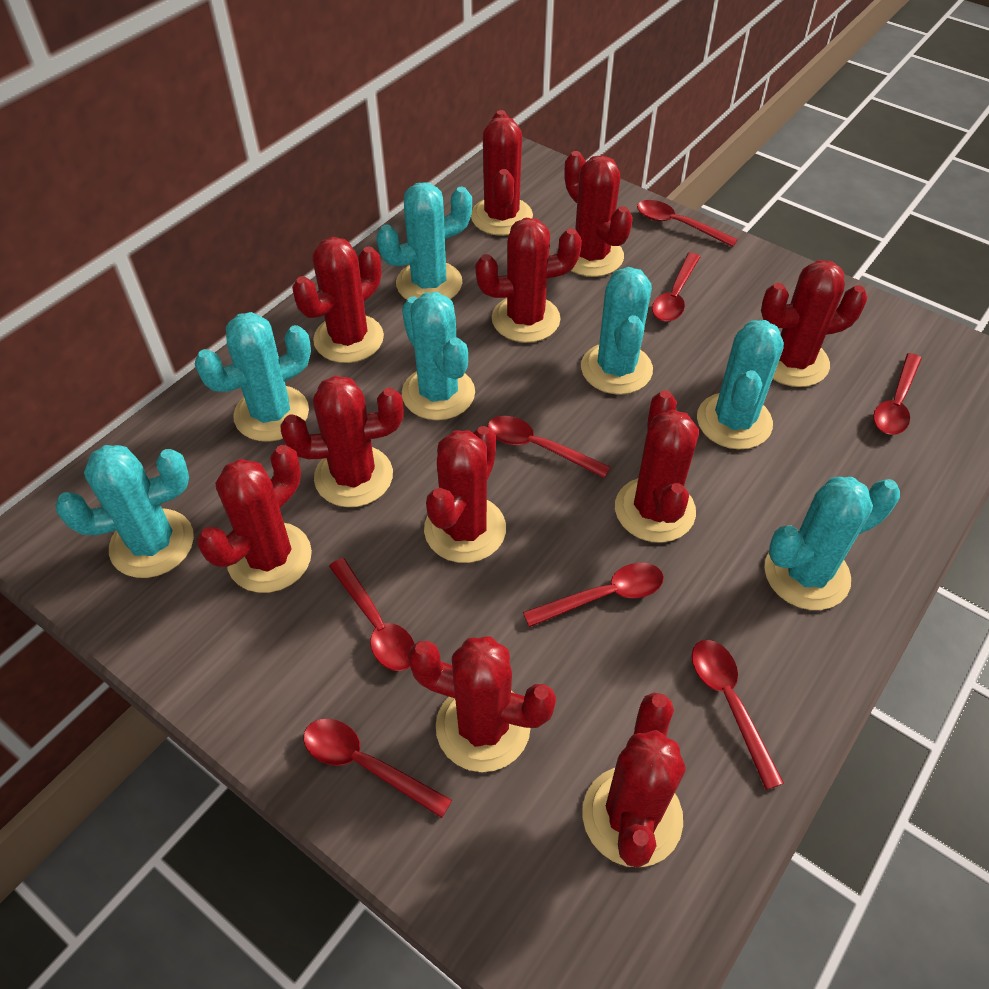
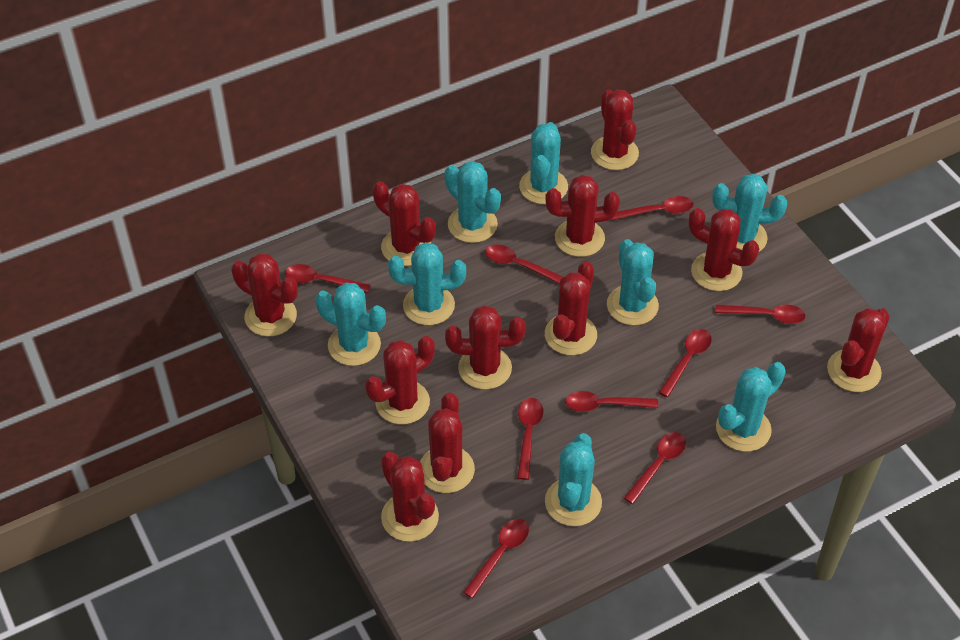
red spoon: 8 -> 9
turquoise cactus: 7 -> 8

